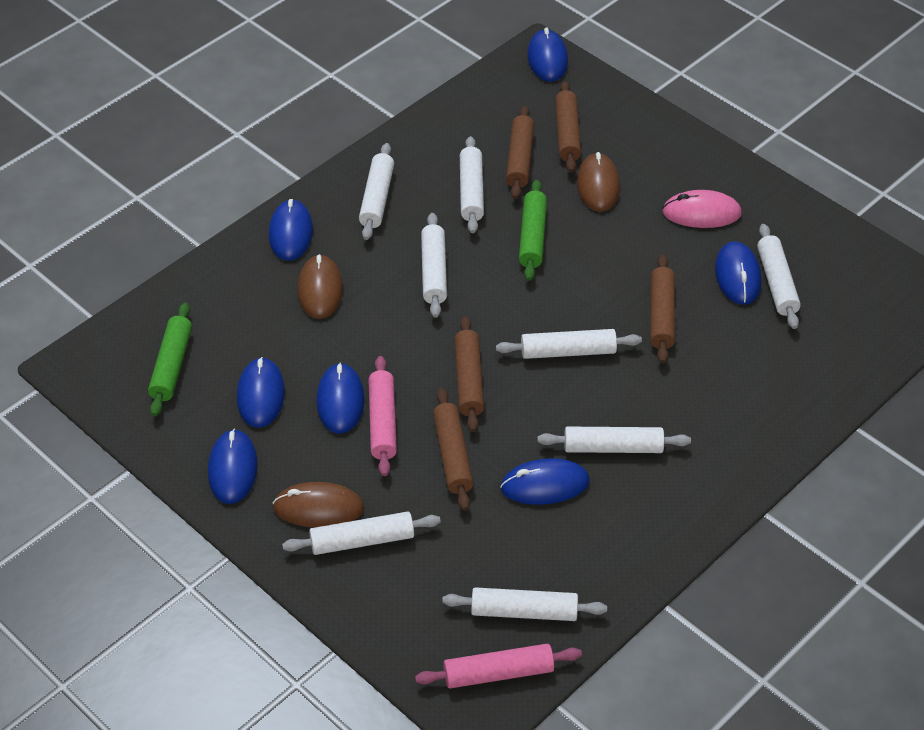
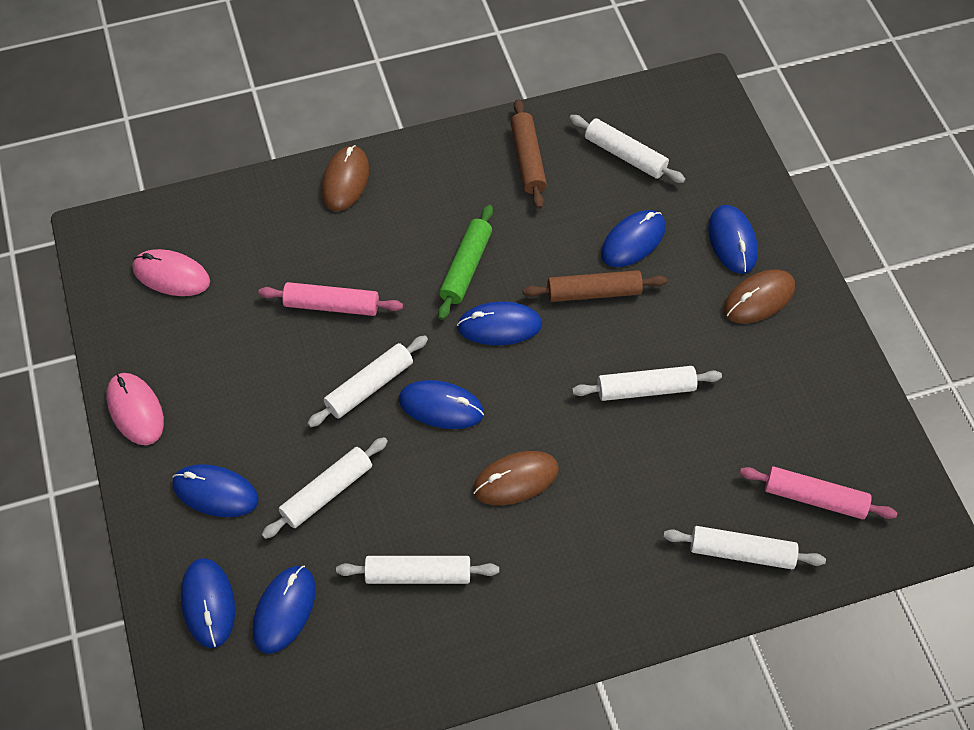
brown rolling pin: 5 -> 2
green rolling pin: 2 -> 1
pink mouse: 1 -> 2
white rolling pin: 8 -> 6

